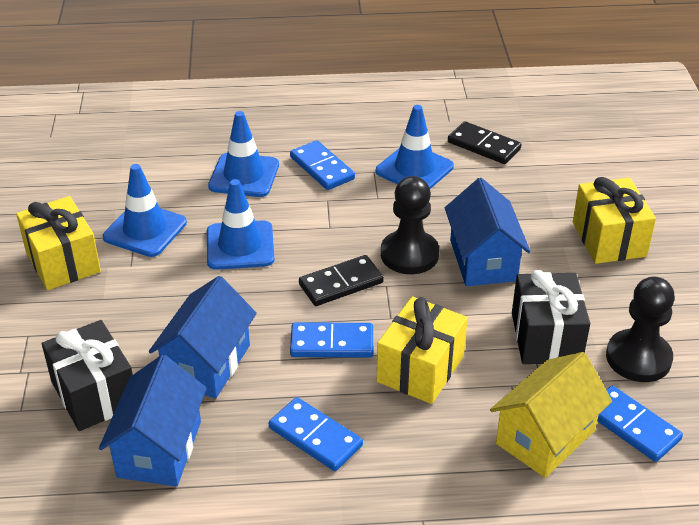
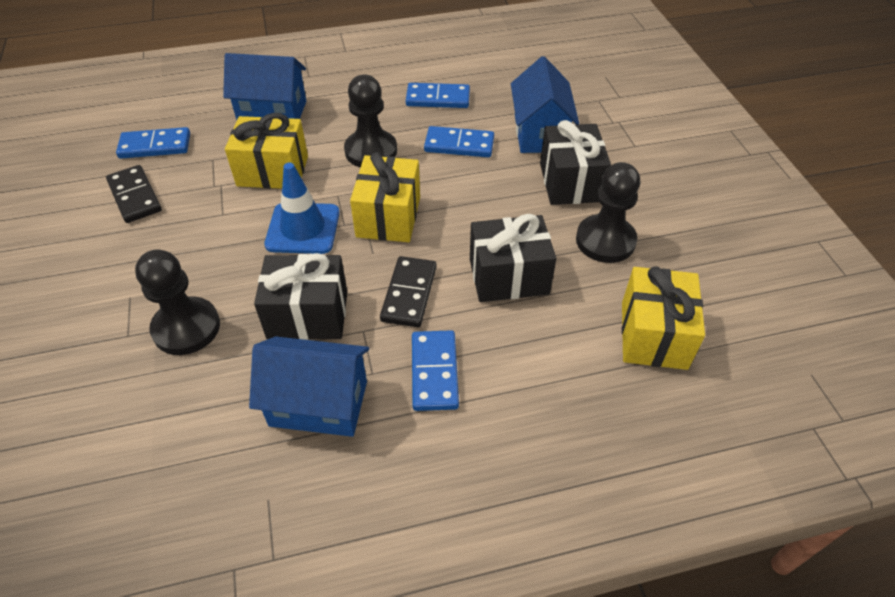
black gift: 2 -> 3
black pawn: 2 -> 3
blue traffic cone: 4 -> 1
yellow house: 1 -> 0

